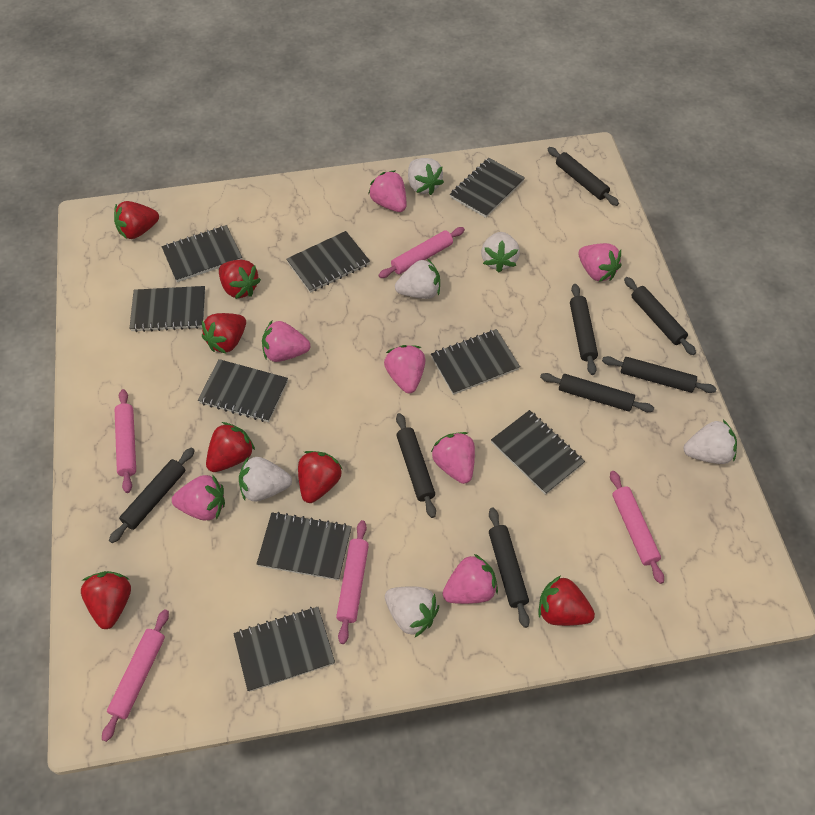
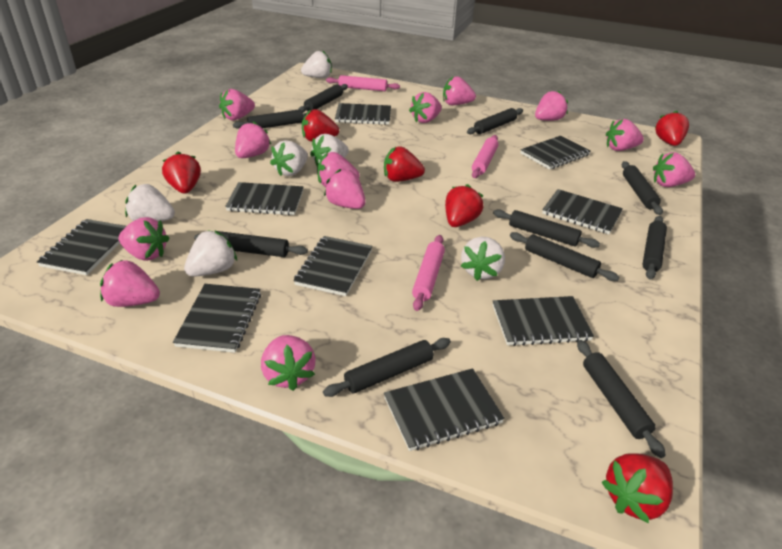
black rolling pin: 8 -> 10
pink rolling pin: 5 -> 3
pink strawberry: 7 -> 12
red strawberry: 7 -> 6

